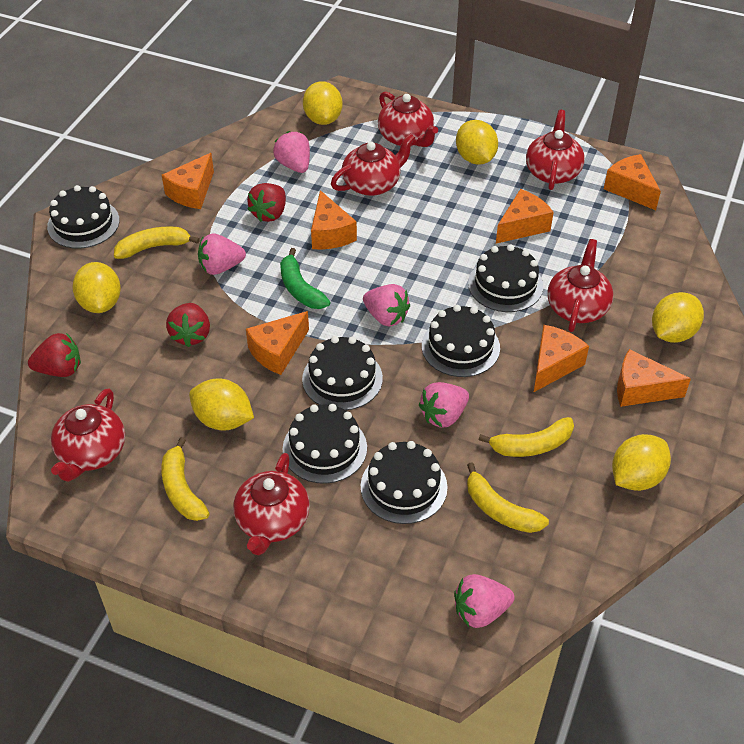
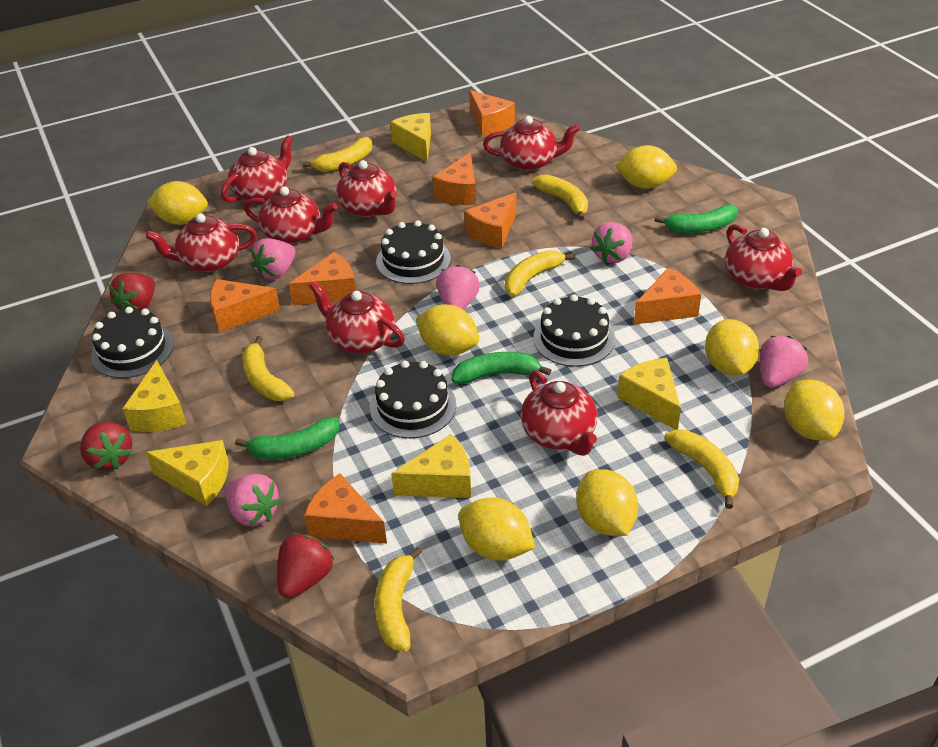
black cake: 6 -> 4
green banana: 1 -> 3
red teapot: 6 -> 8
yellow banana: 4 -> 6
yellow cheese: 0 -> 5
yellow lemon: 6 -> 7

